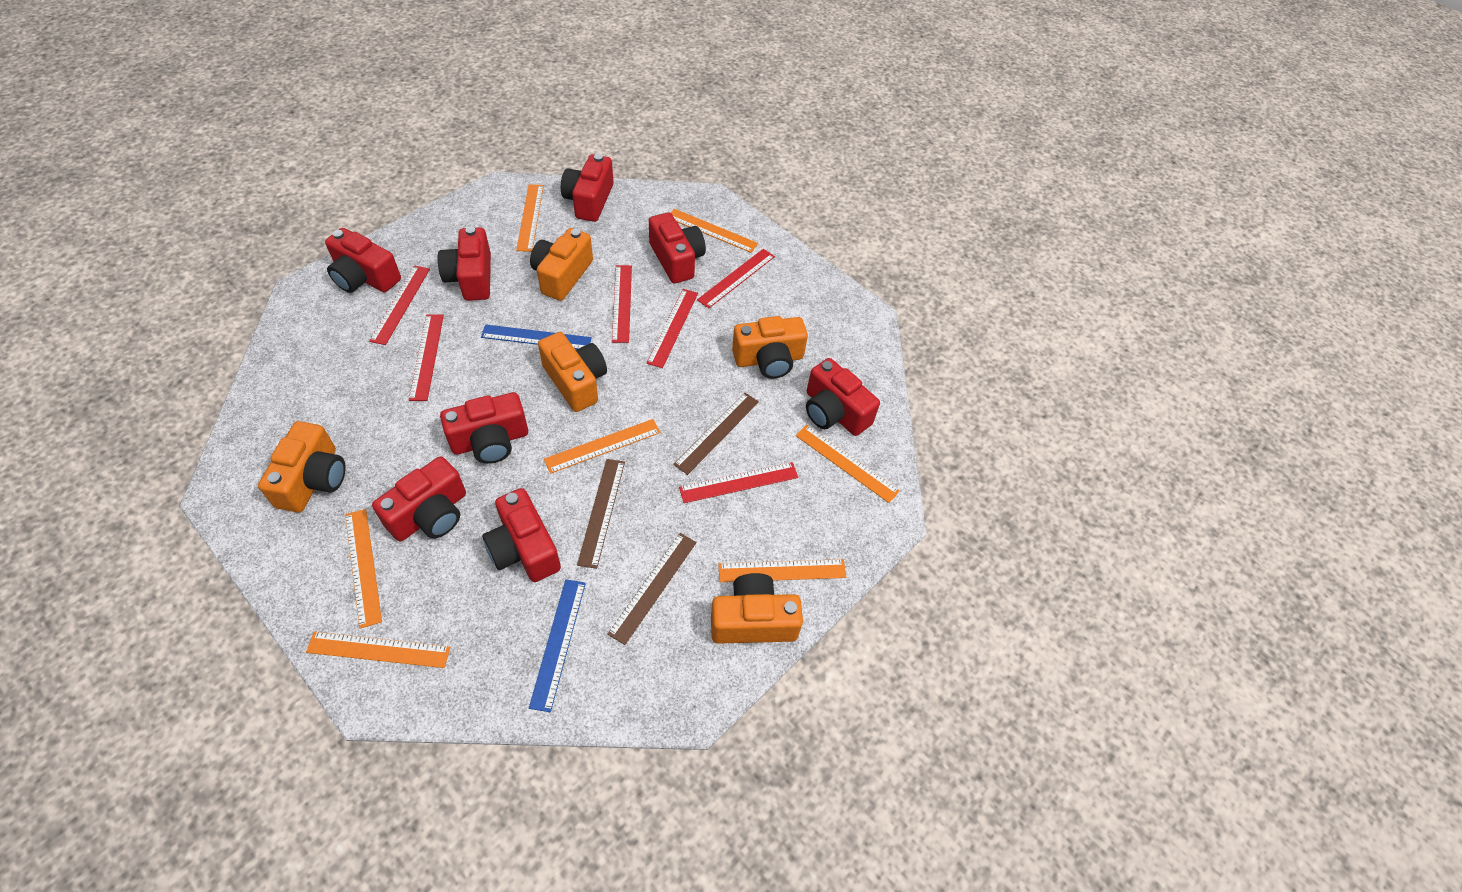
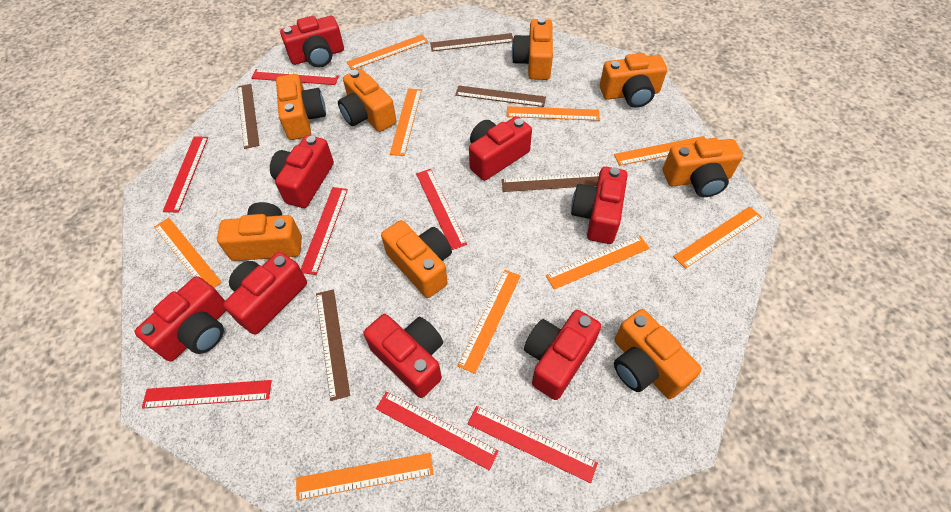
blue ruler: 2 -> 0
brown ruler: 3 -> 5
orange camera: 5 -> 8
orange ruler: 7 -> 9
red ruler: 6 -> 7

